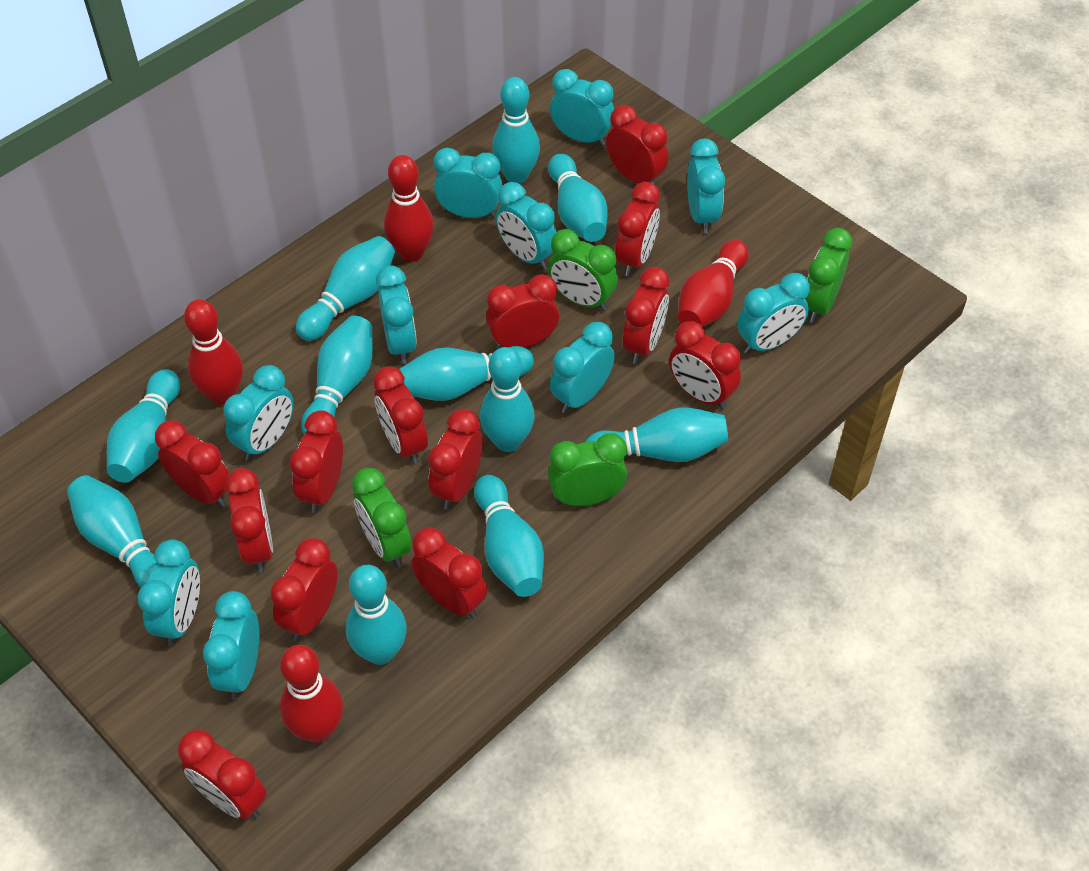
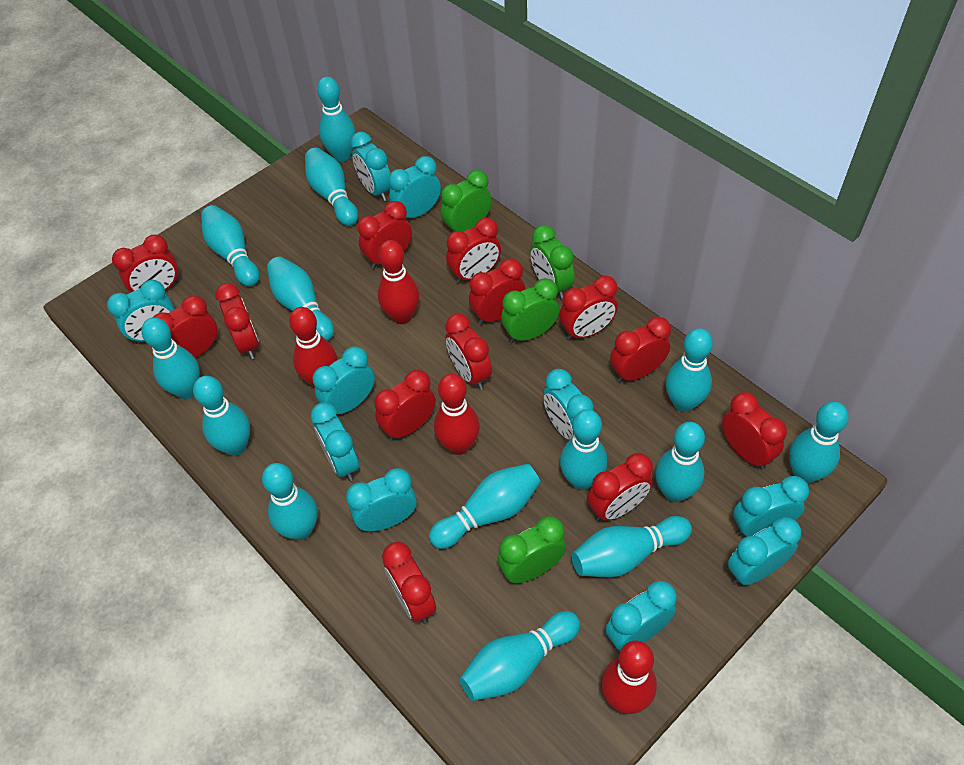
turquoise bowling pin: 11 -> 14

